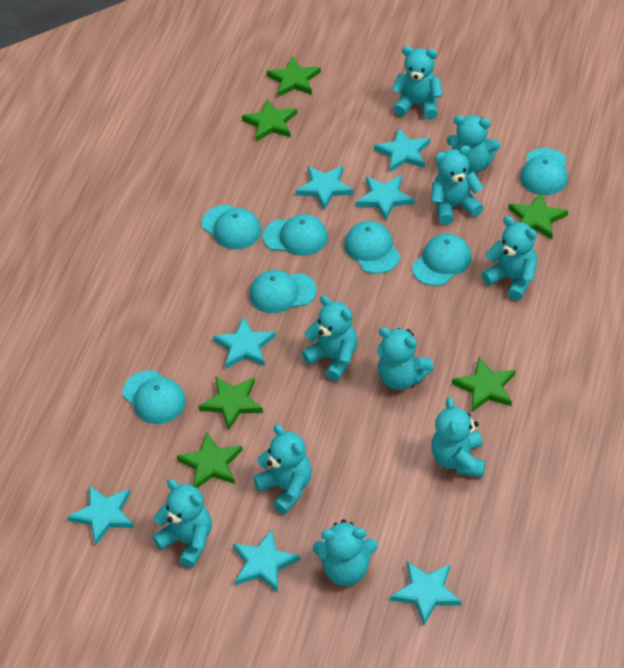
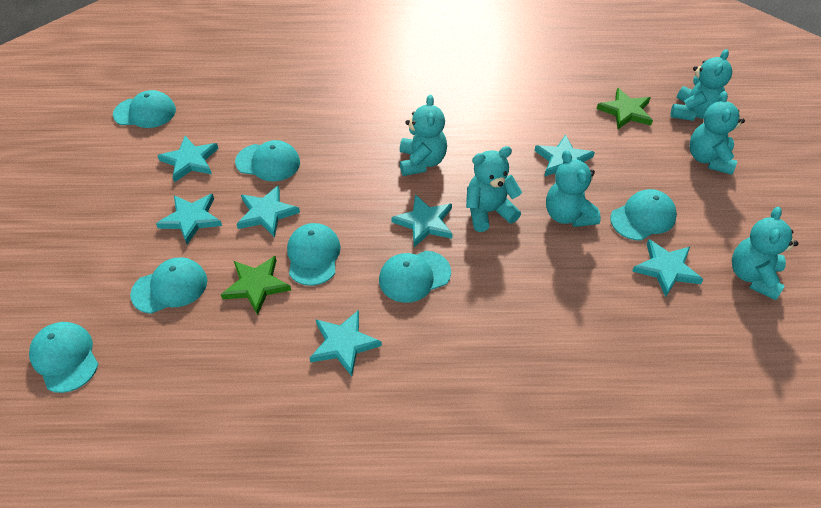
green star: 6 -> 2
turquoise teddy bear: 10 -> 6

